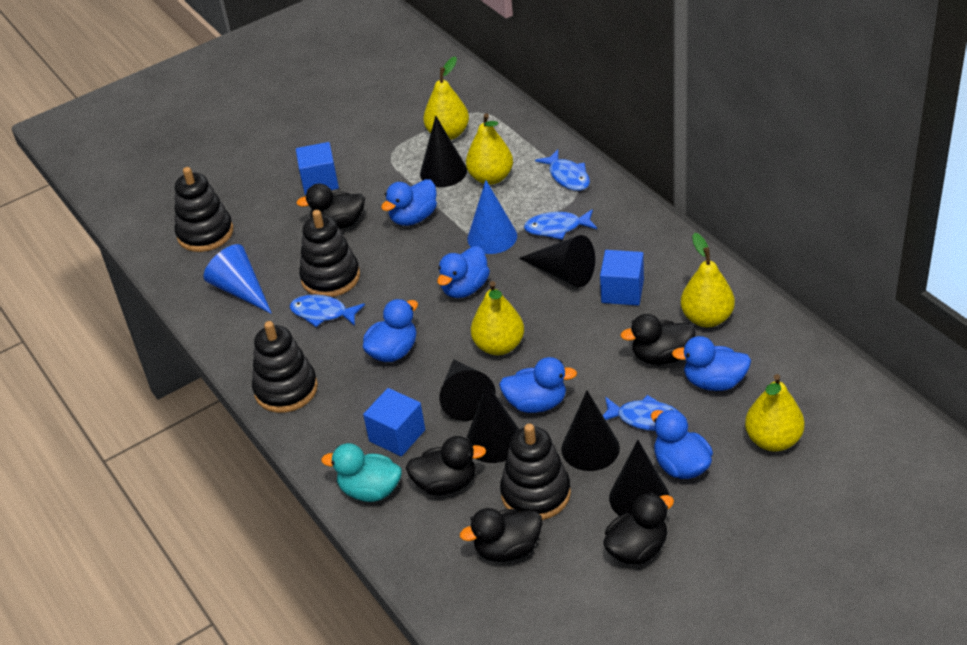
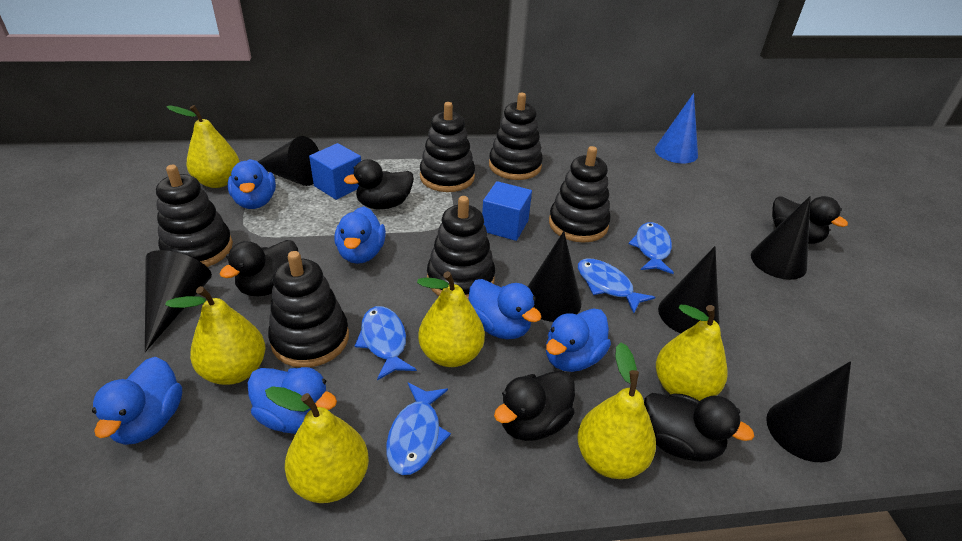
black stacking toy: 4 -> 6
blue cone: 2 -> 1
blue cube: 3 -> 2
turquoise duck: 1 -> 0
yellow pear: 5 -> 6

